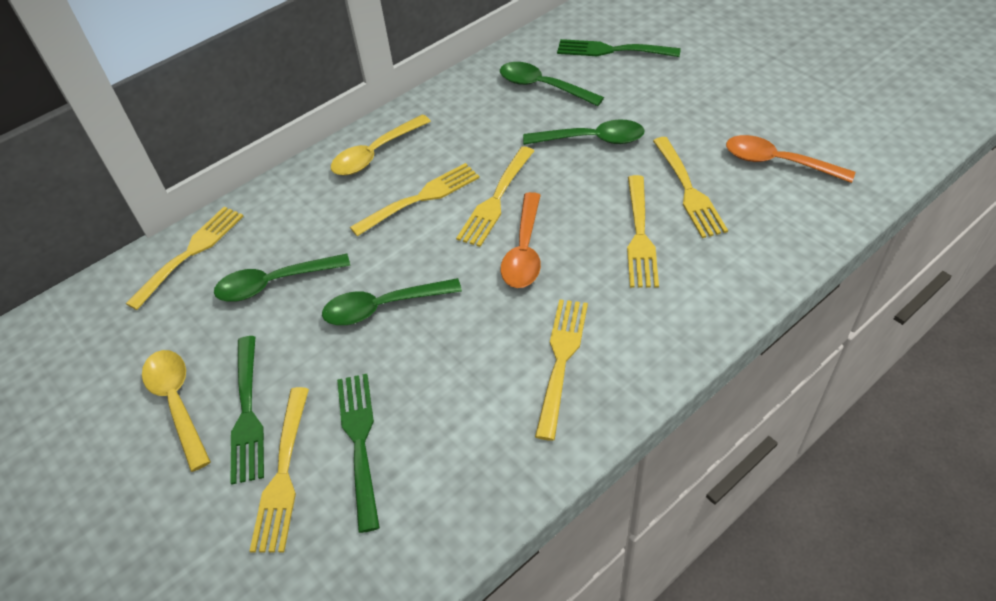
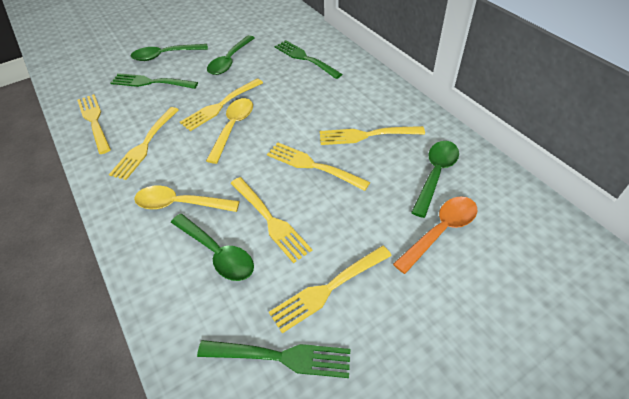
orange spoon: 2 -> 1

